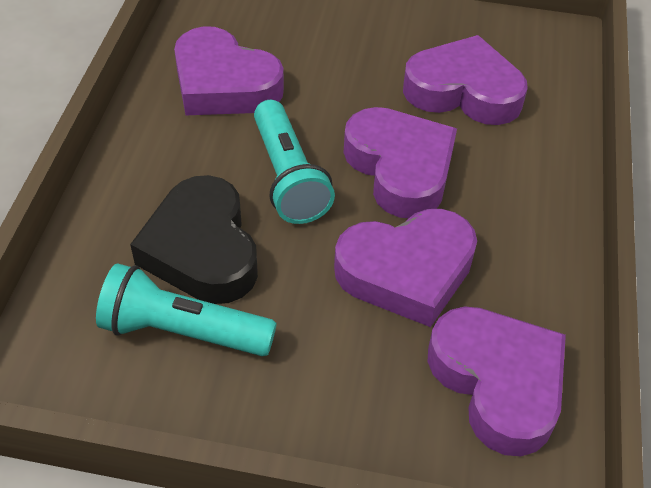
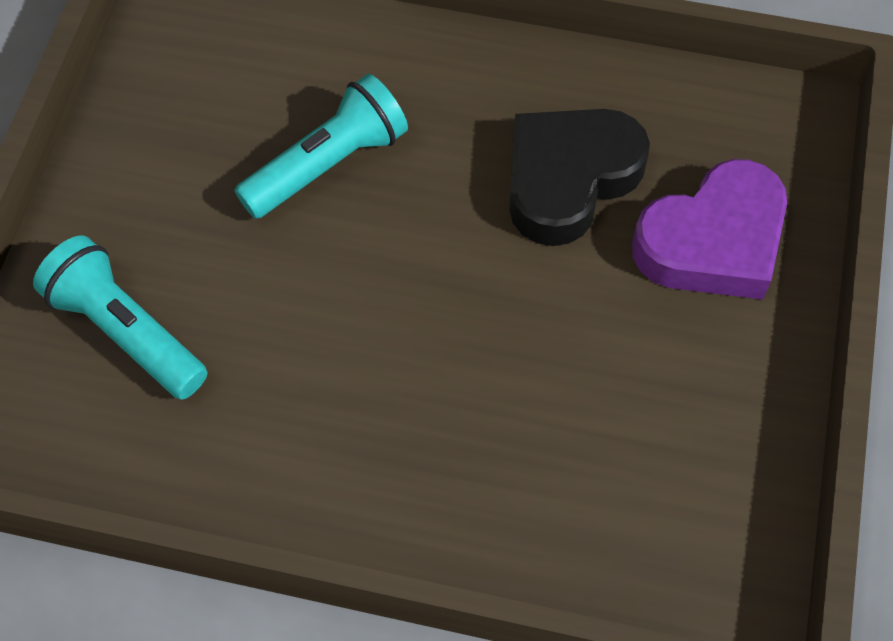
purple heart: 5 -> 1

